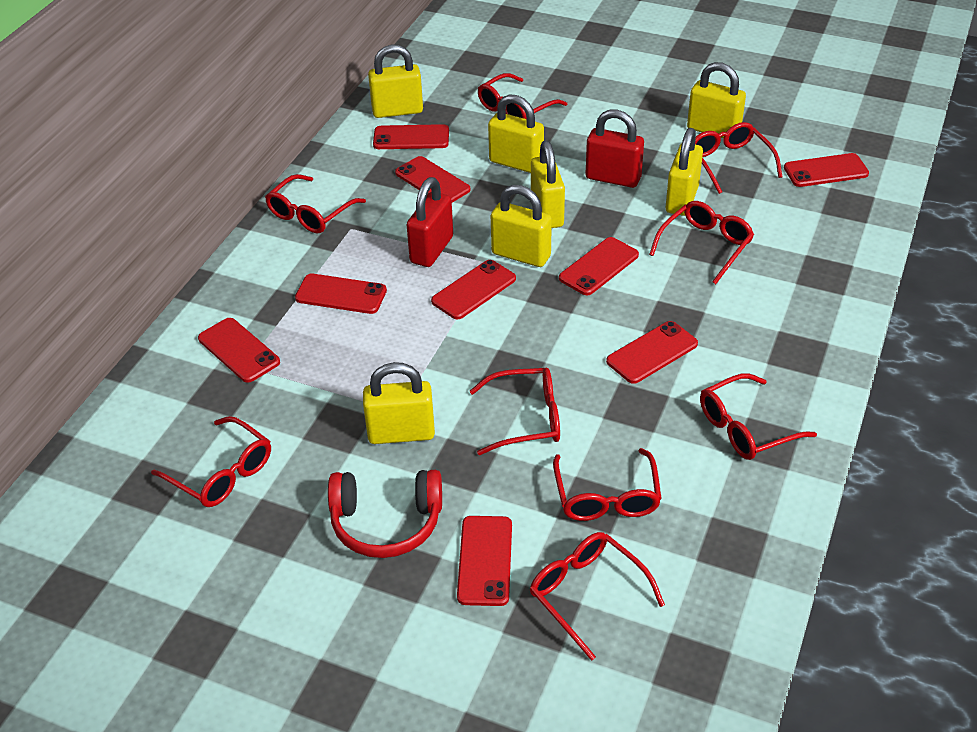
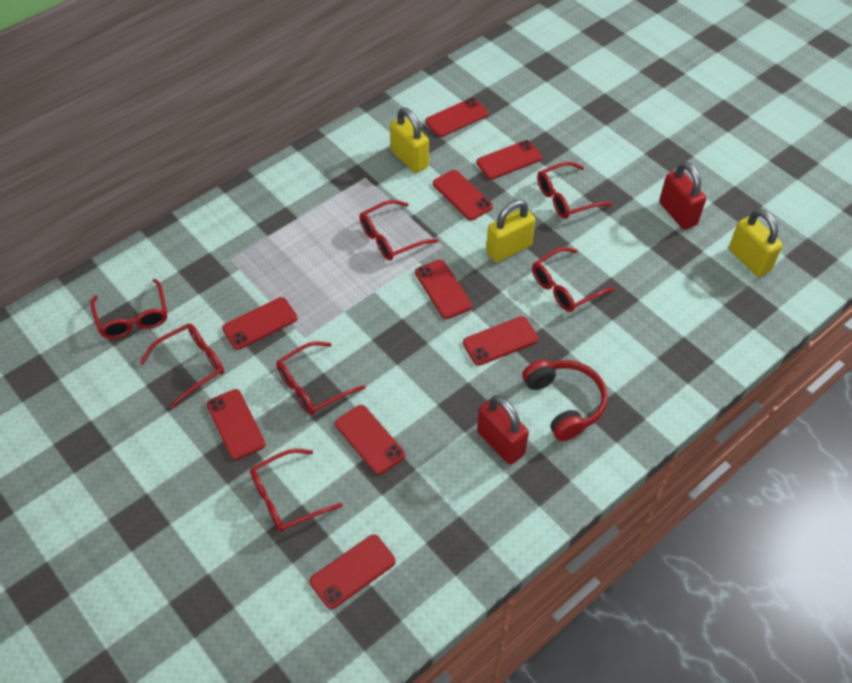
red glasses: 9 -> 7
yellow padlock: 7 -> 3

